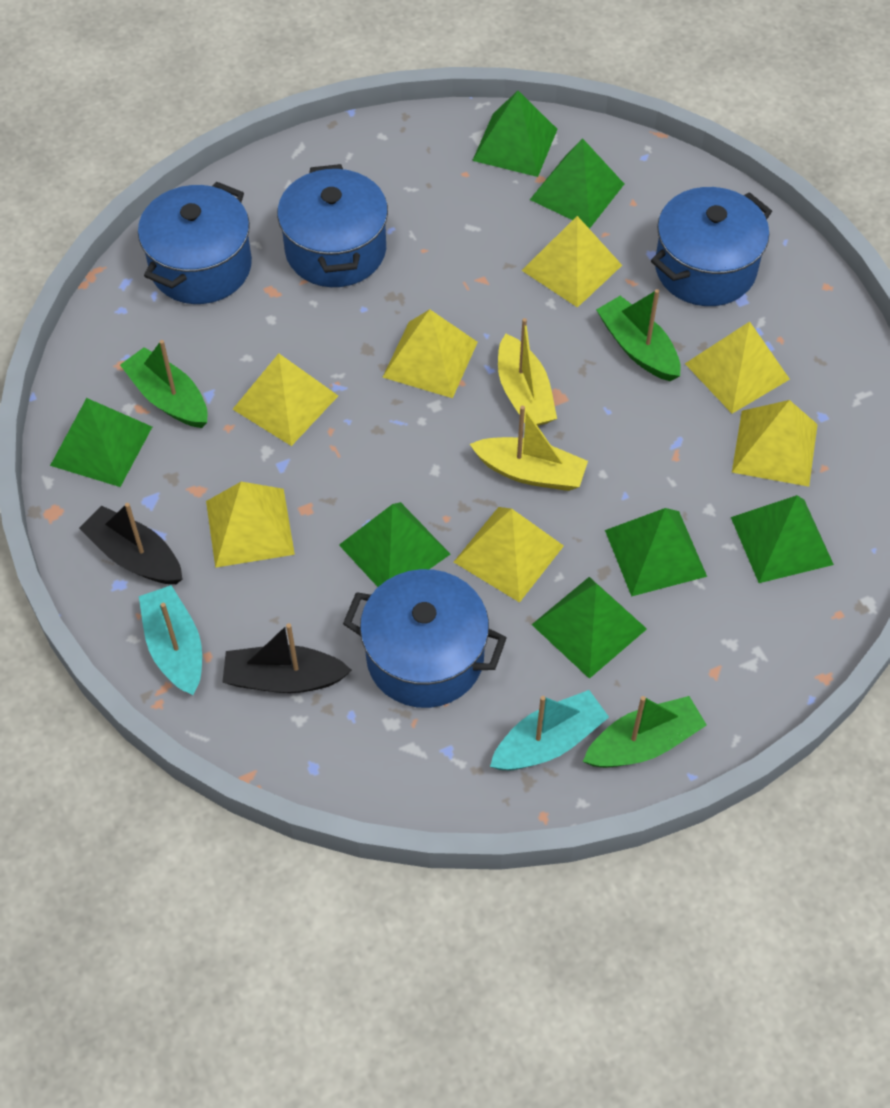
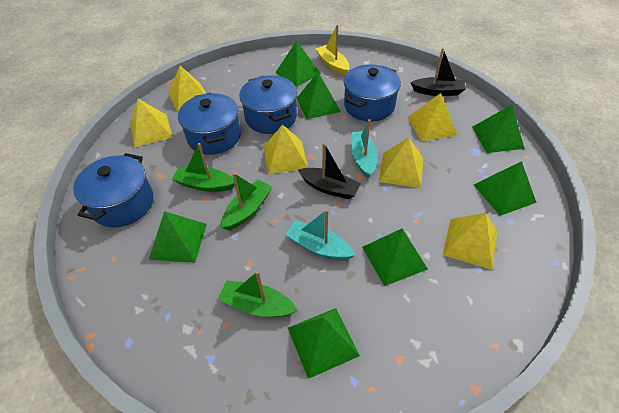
yellow boat: 2 -> 1
yellow pyramid: 7 -> 6

